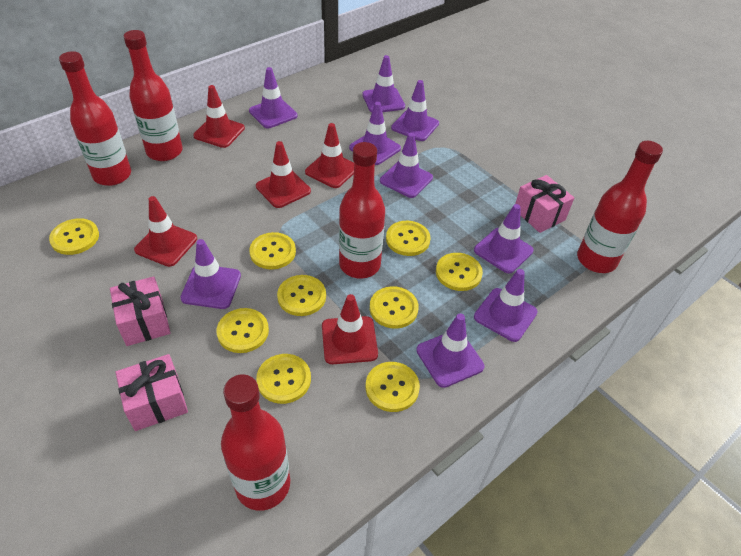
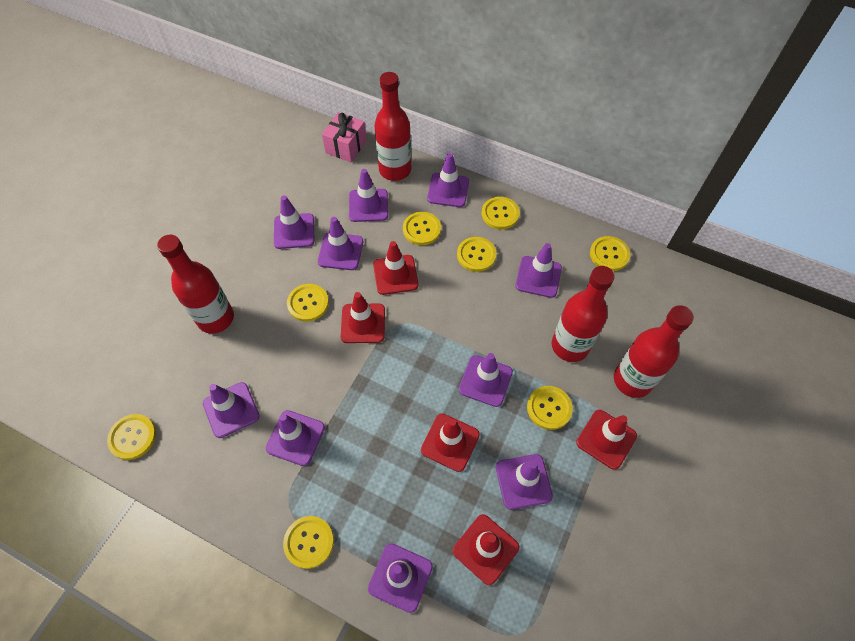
pink gift: 3 -> 1
purple traffic cone: 9 -> 10
red bottle: 5 -> 4
yellow button: 9 -> 8

